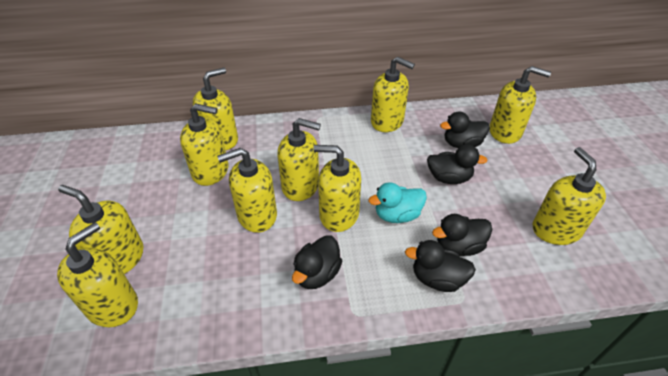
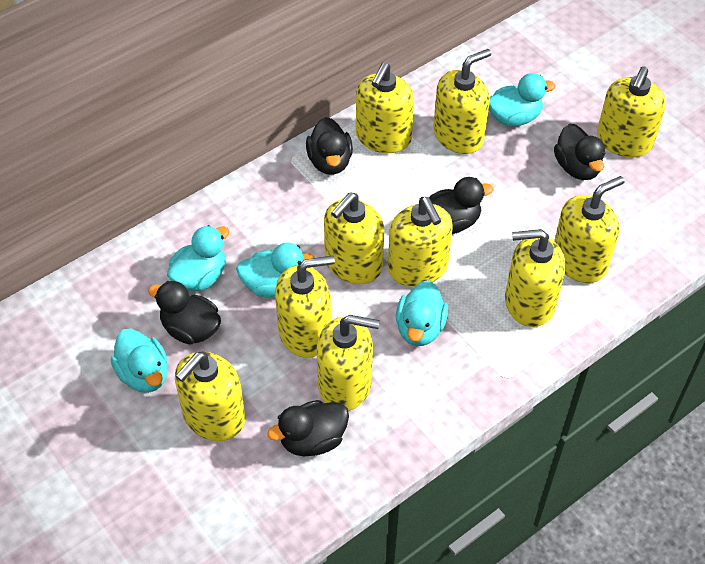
turquoise duck: 1 -> 5

